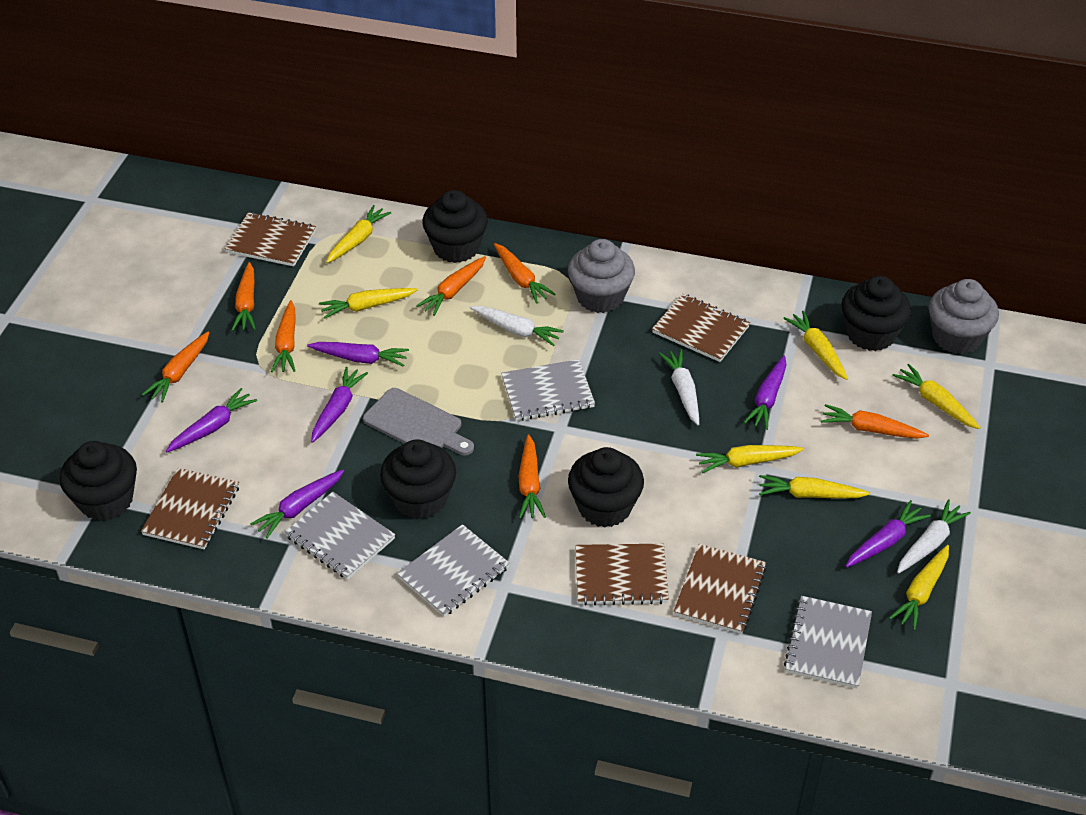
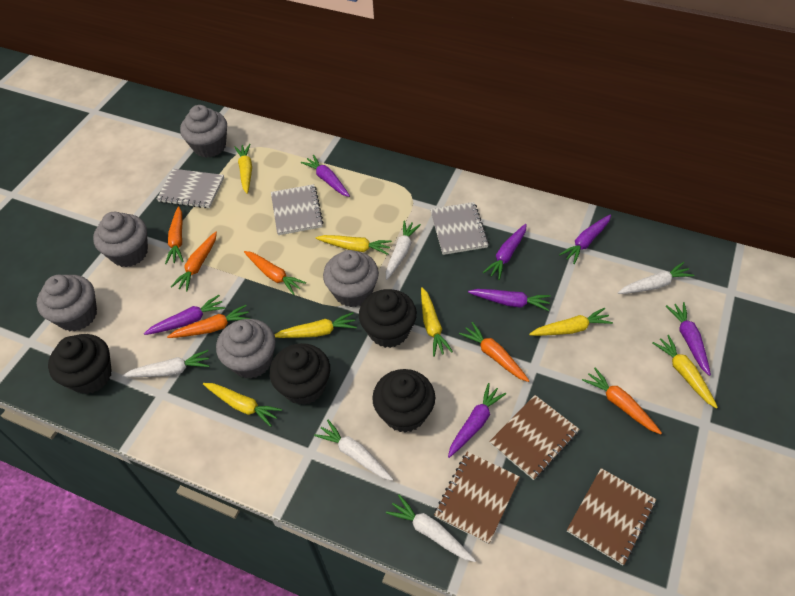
black cupcake: 5 -> 4
brown notebook: 5 -> 3
grey cupcake: 2 -> 5
grey cutting board: 1 -> 0
grey notebook: 4 -> 3
orange carrot: 7 -> 6
purple carrot: 6 -> 7
white carrot: 3 -> 5

